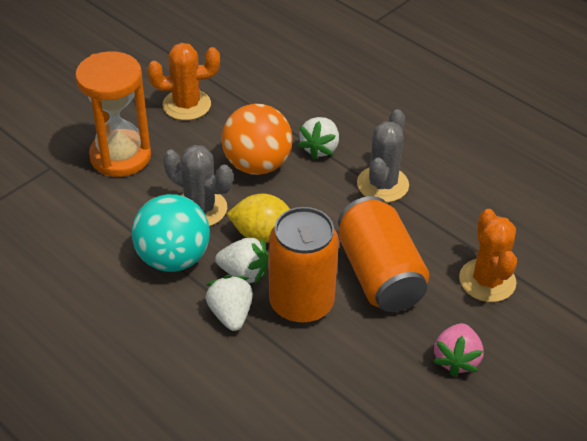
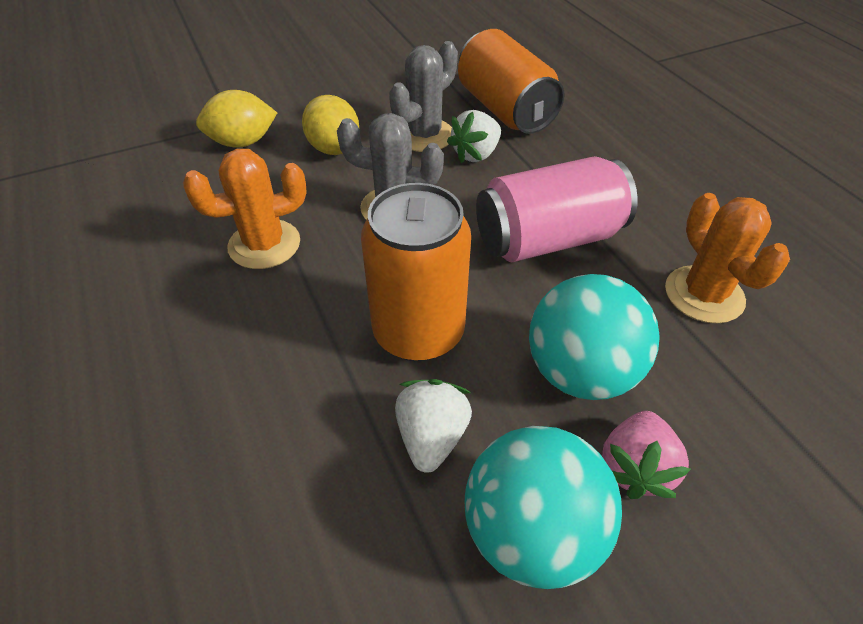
orange ball: 1 -> 0
orange hourglass: 1 -> 0
pink can: 0 -> 1
turquoise ball: 1 -> 2
white strawberry: 3 -> 2
yellow lemon: 1 -> 2

